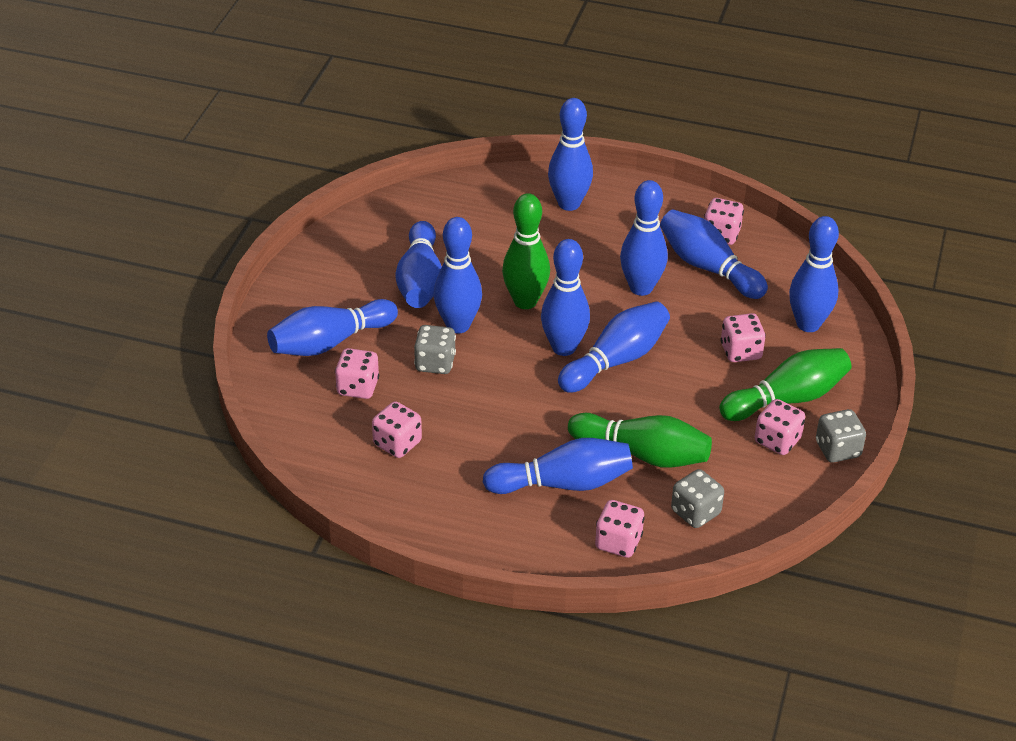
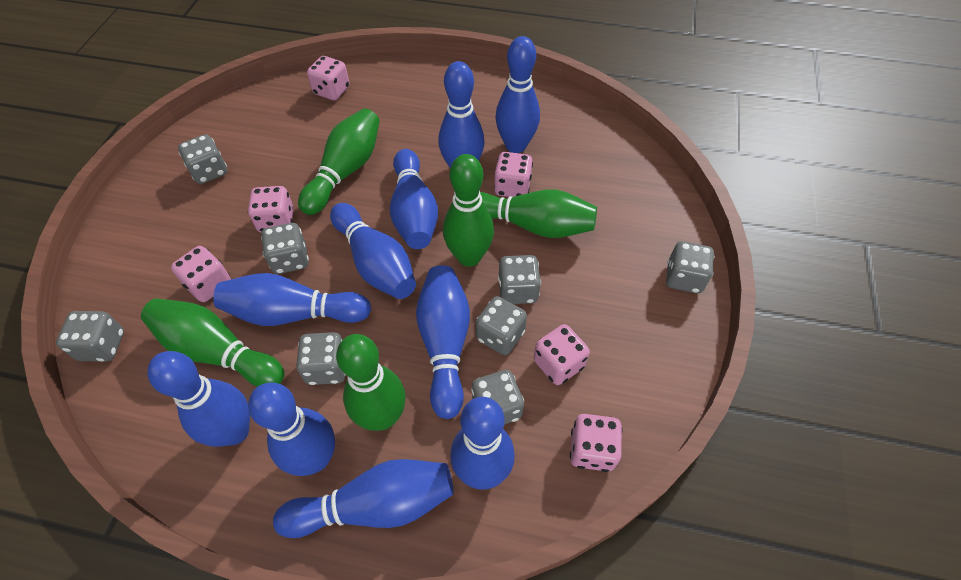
green bowling pin: 3 -> 5
grey dice: 3 -> 8

